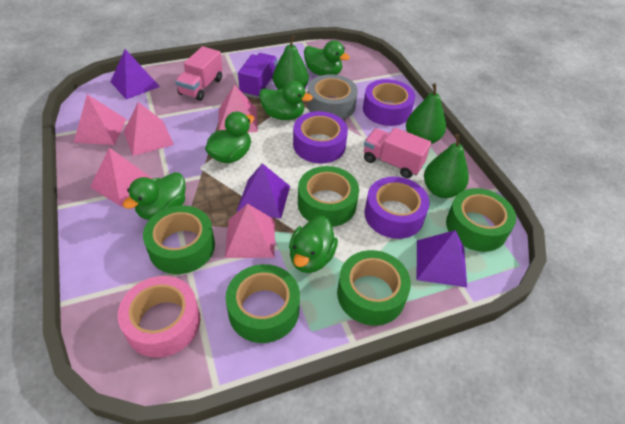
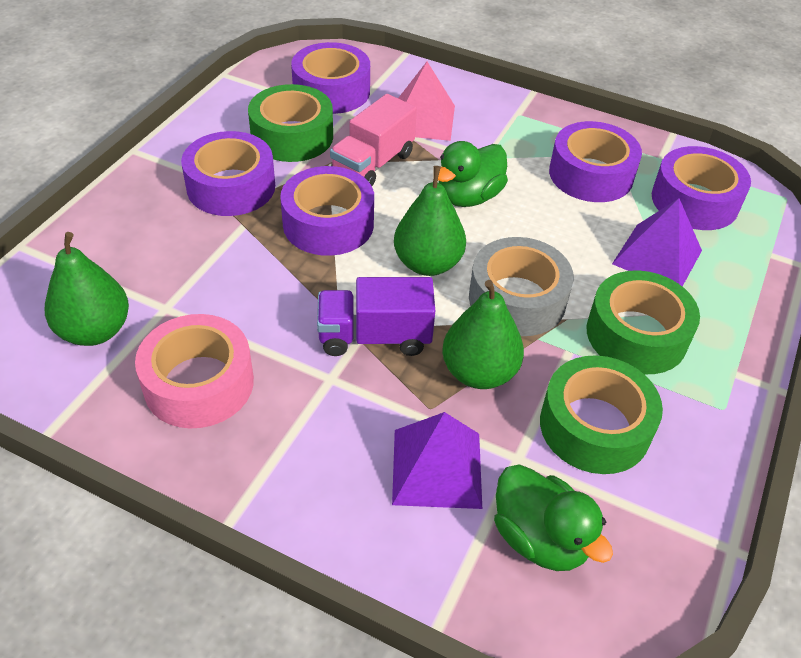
green duck: 5 -> 2
green tape: 5 -> 3
pink pyramid: 5 -> 1
pink truck: 2 -> 1
purple pyramid: 3 -> 2
purple tape: 3 -> 5

